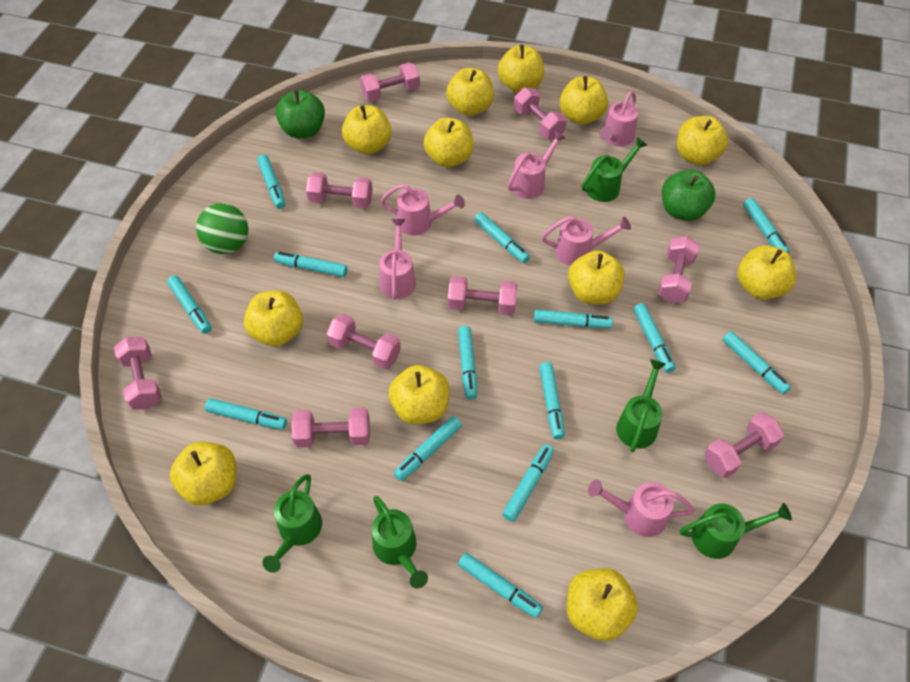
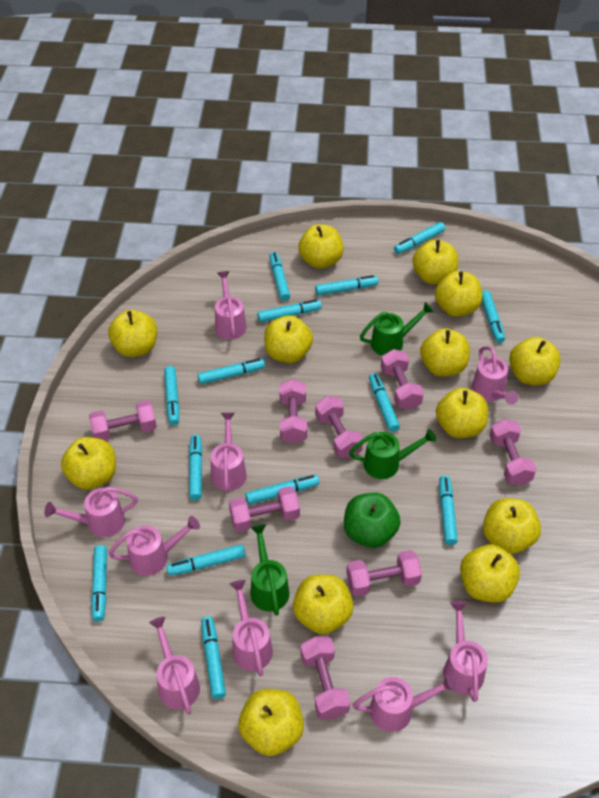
green apple: 2 -> 1
green ball: 1 -> 0
green watering can: 5 -> 3
pink dumbbell: 9 -> 8
pink watering can: 6 -> 9
yellow apple: 12 -> 13

